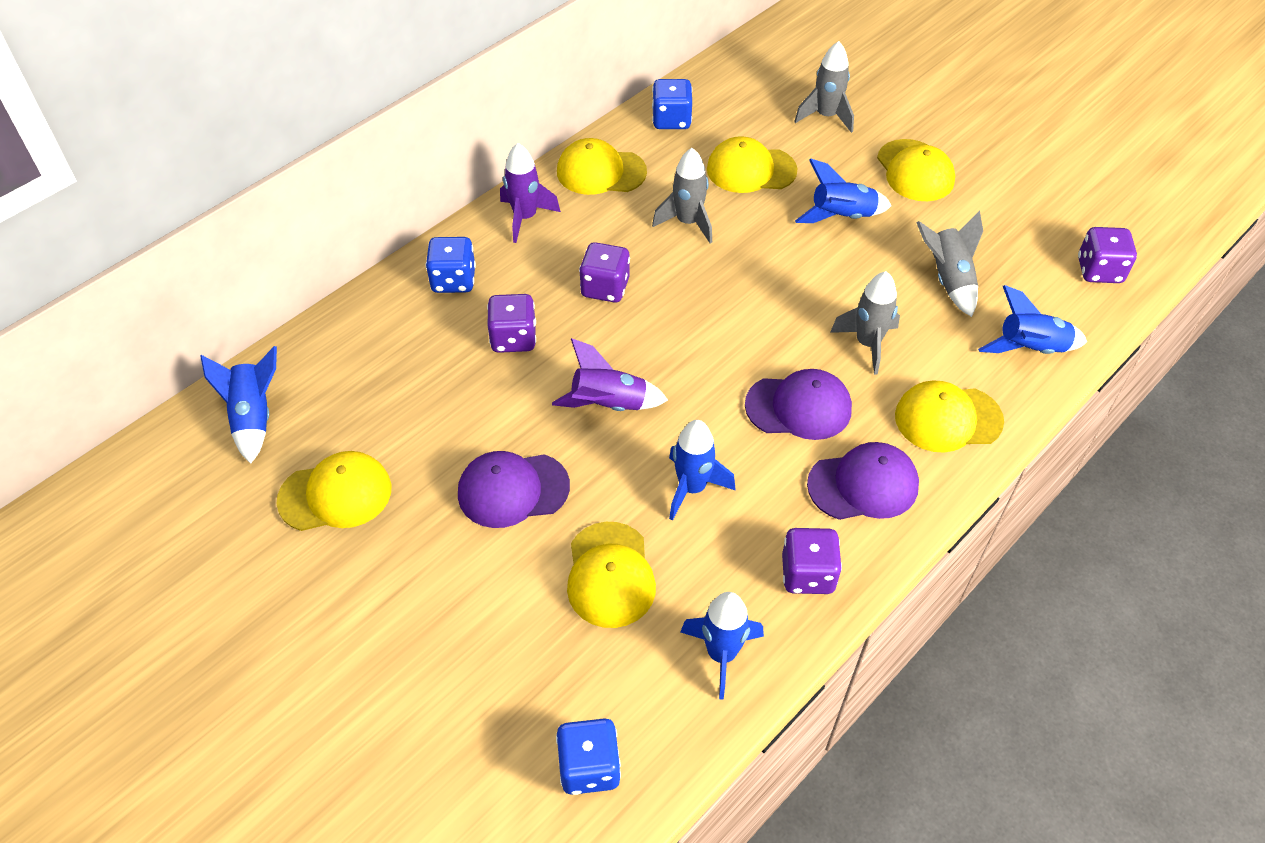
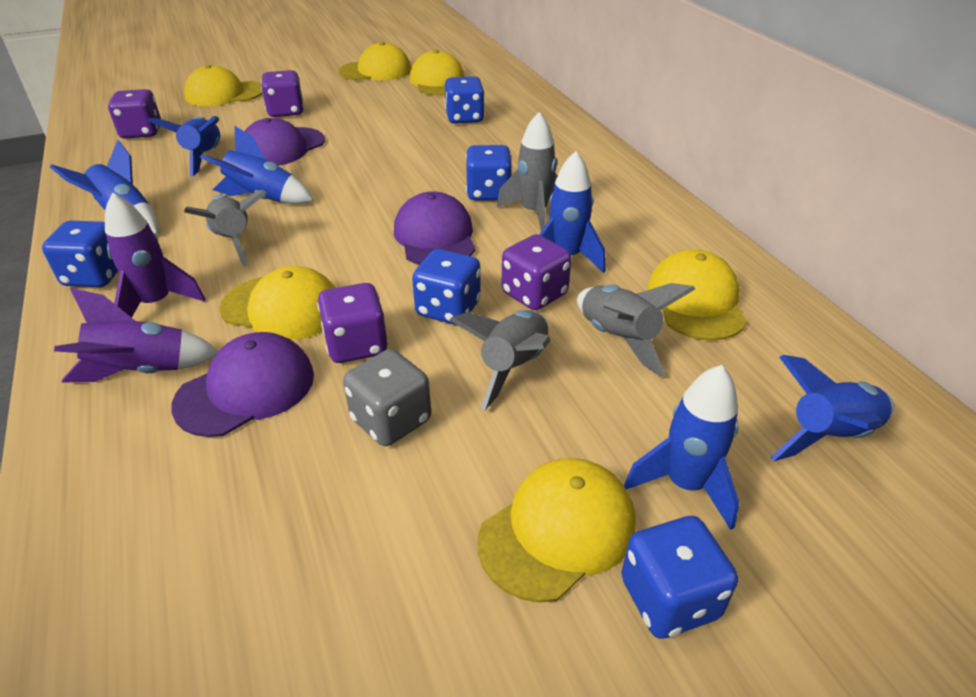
blue dice: 3 -> 5
blue rocket: 5 -> 6
grey dice: 0 -> 1

